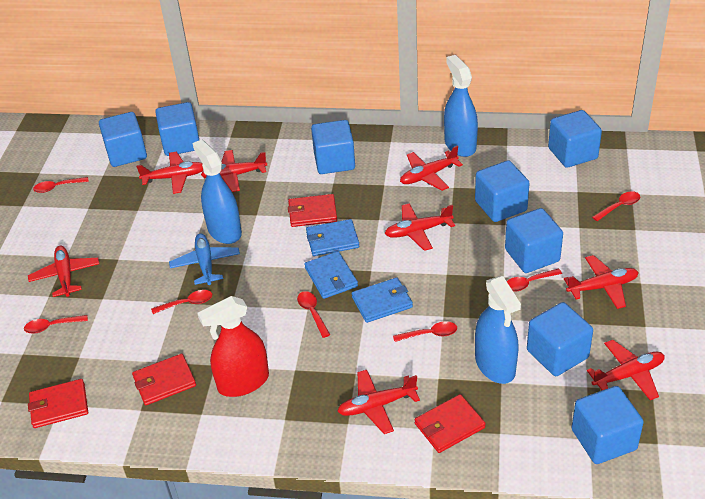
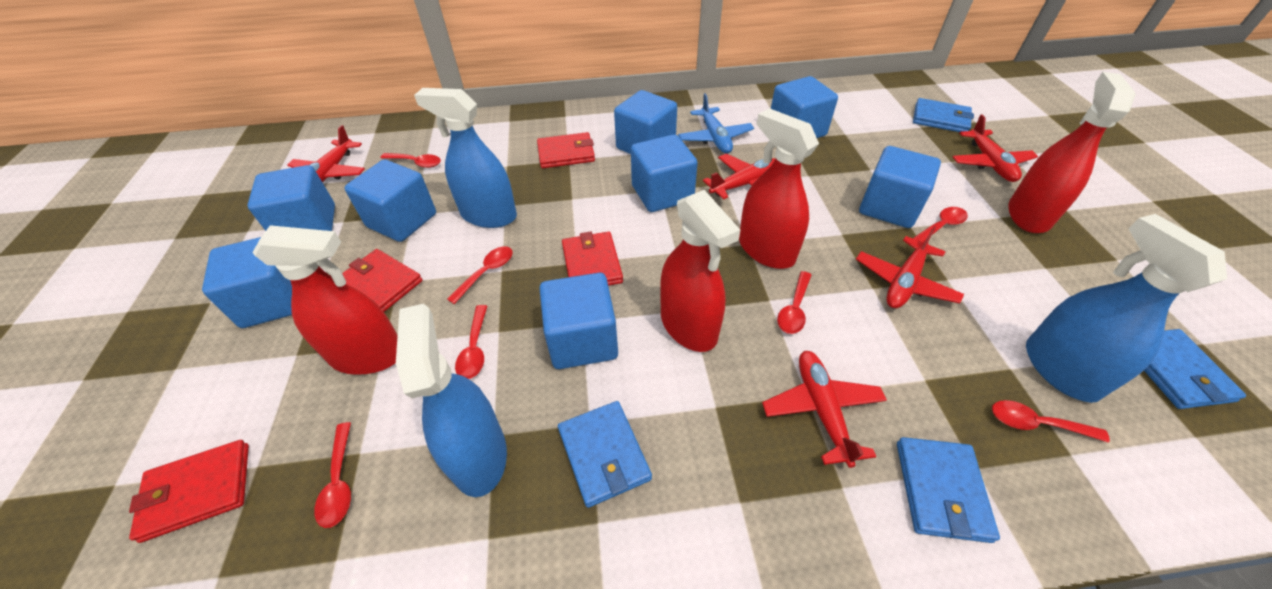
blue wallet: 3 -> 4
red plane: 8 -> 5
red spray bottle: 1 -> 4

